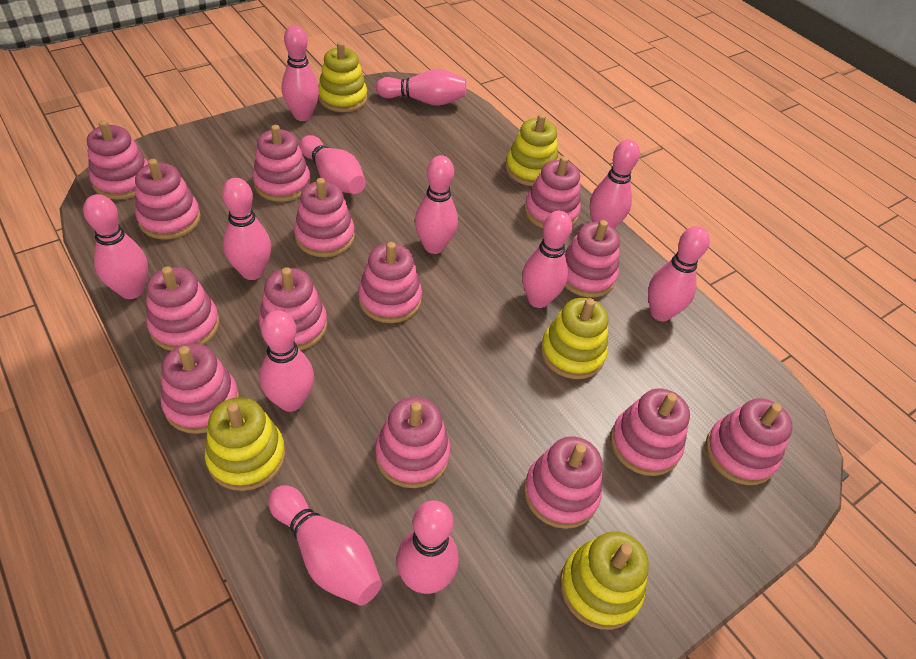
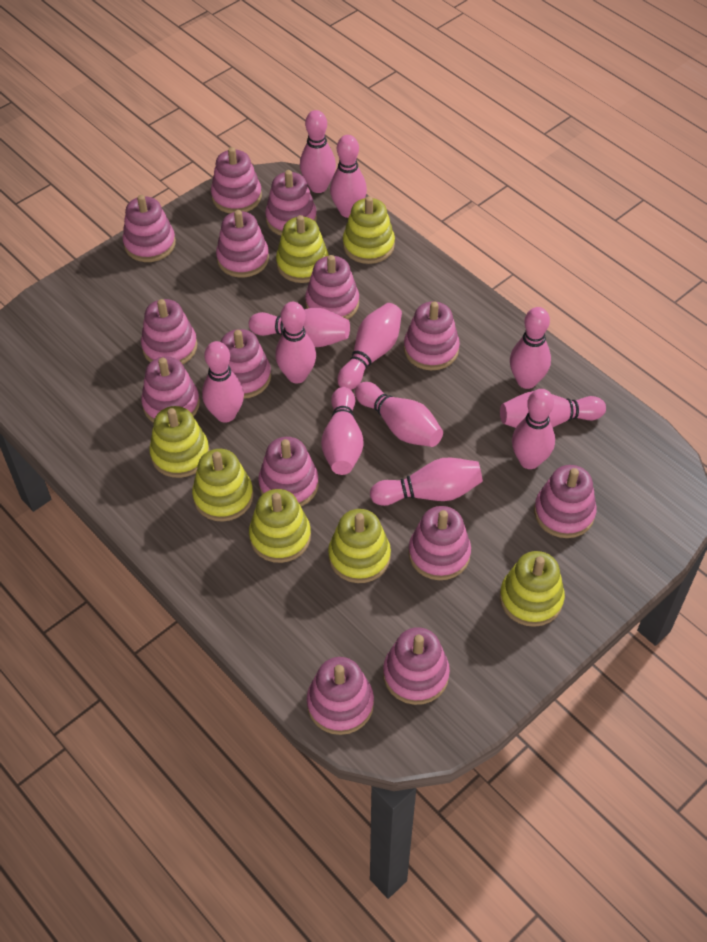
yellow stacking toy: 5 -> 7

